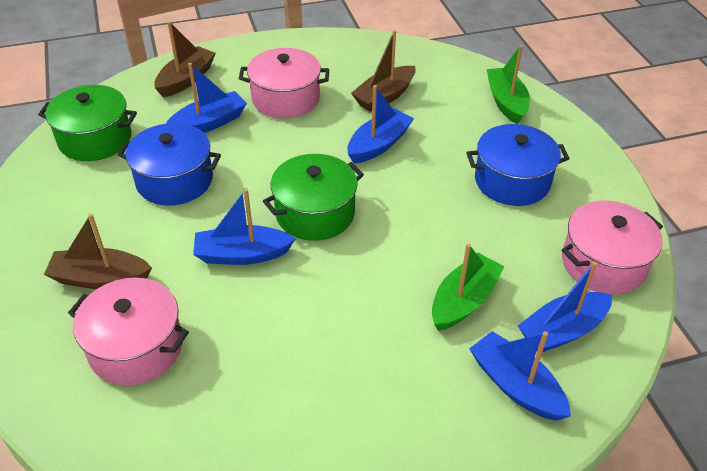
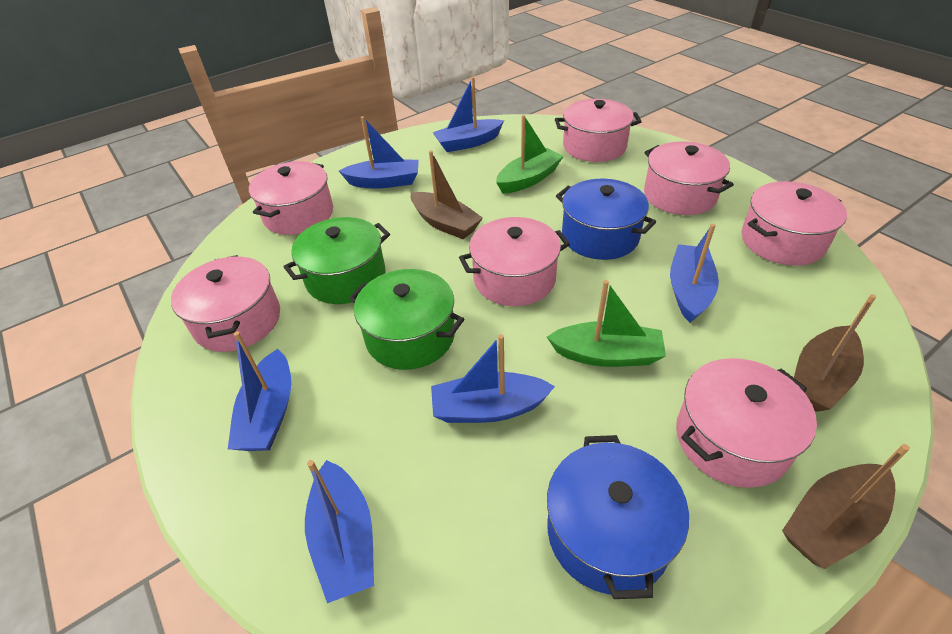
blue boat: 5 -> 6
pink pot: 3 -> 7

